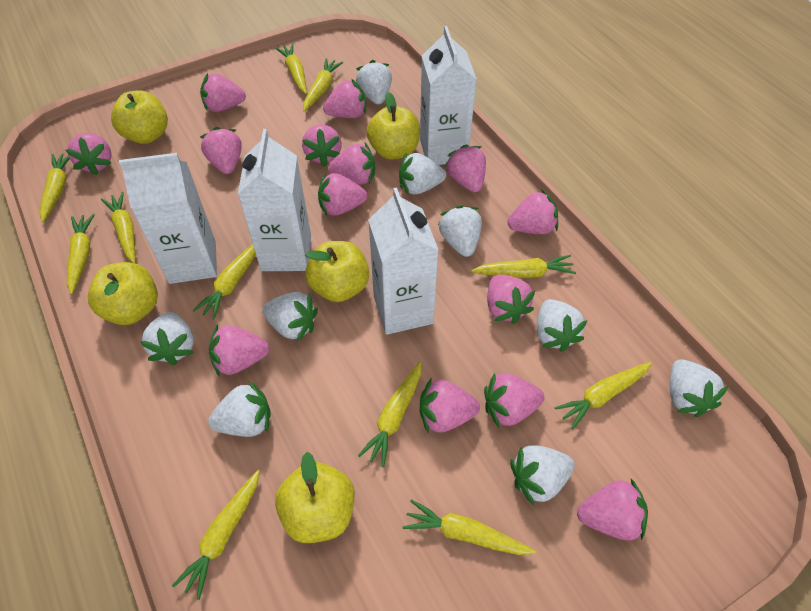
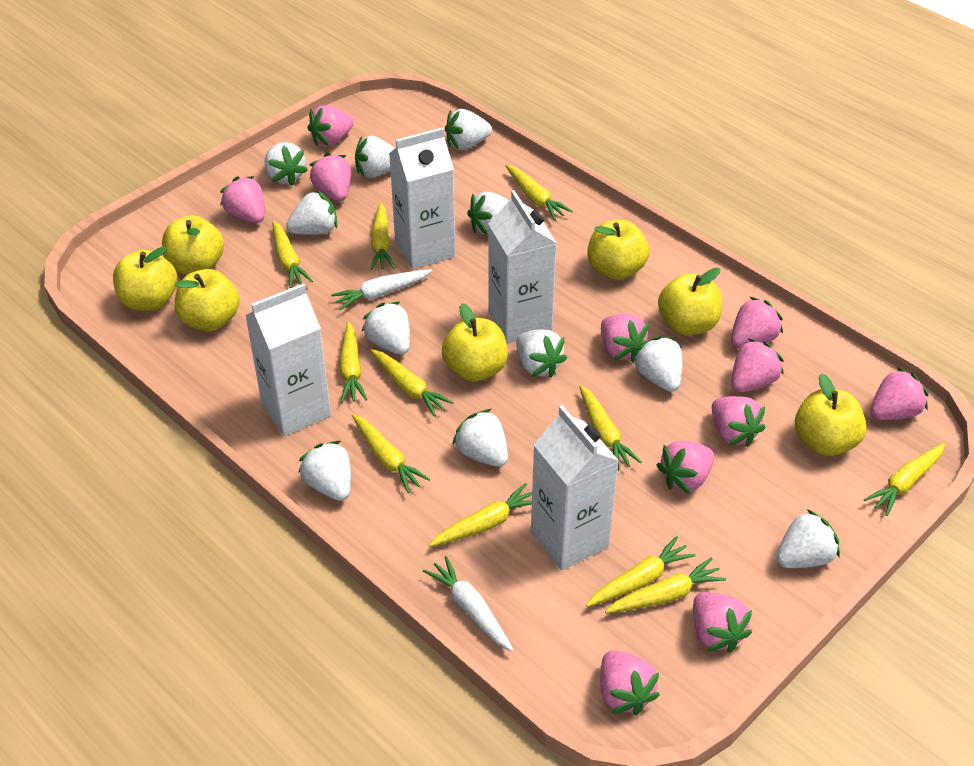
pink strawberry: 14 -> 11
white carrot: 0 -> 2
white strawberry: 9 -> 11
yellow apple: 5 -> 7

